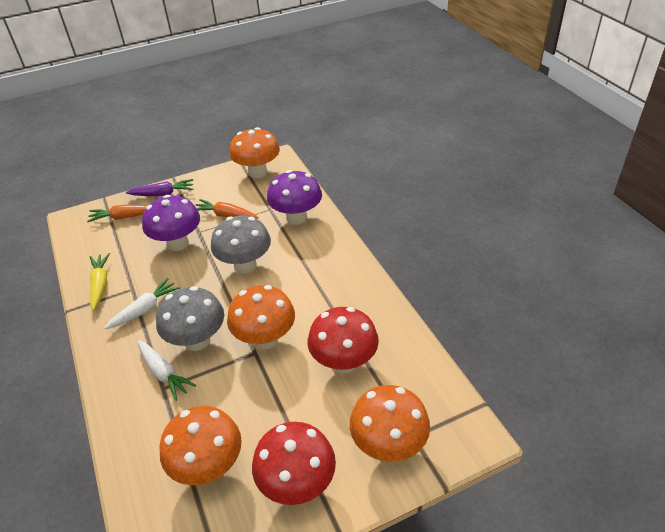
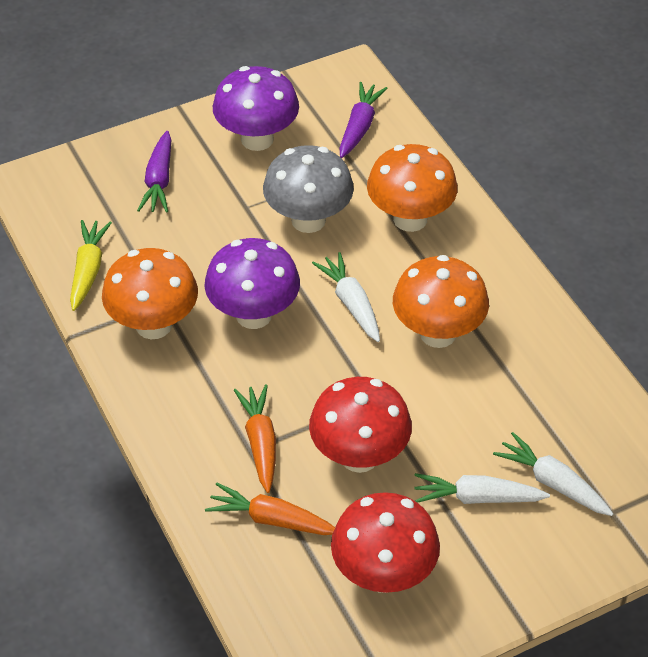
grey mushroom: 2 -> 1
orange mushroom: 4 -> 3
purple carrot: 1 -> 2
white carrot: 2 -> 3

